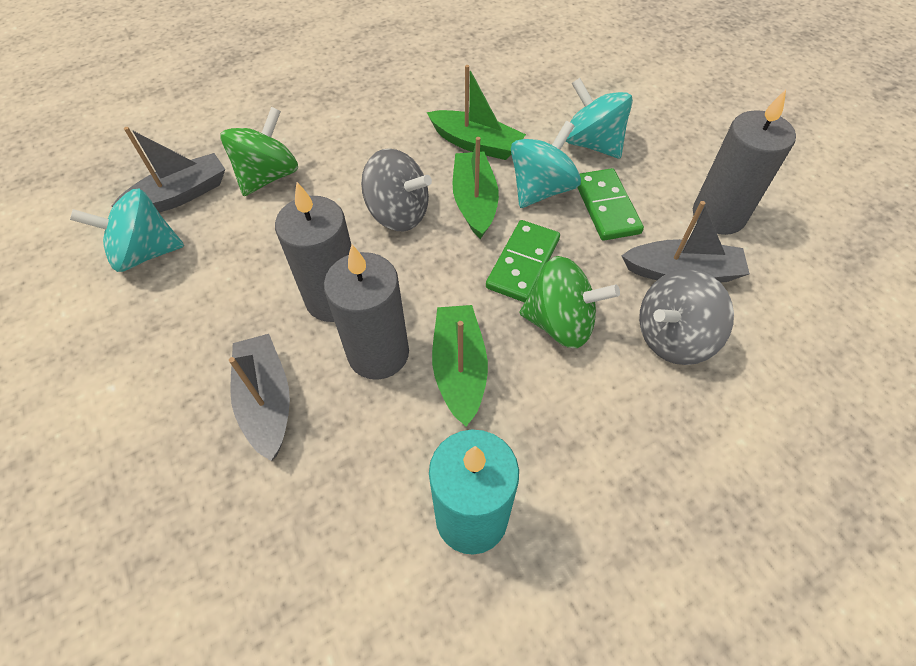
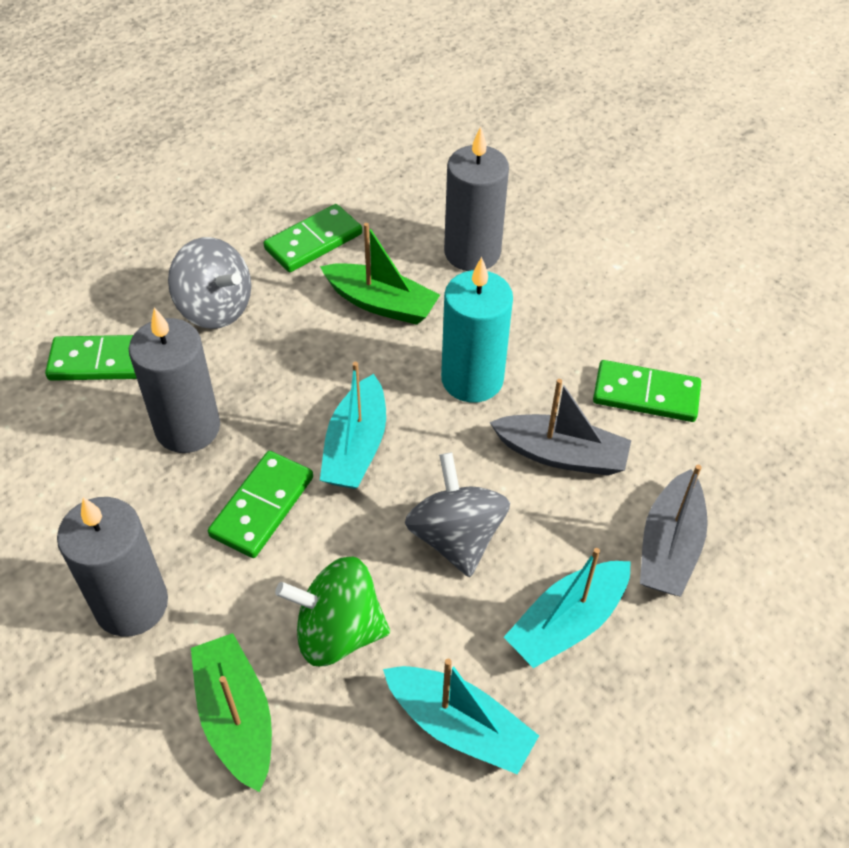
green boat: 3 -> 2
green domino: 2 -> 4
green spinning top: 2 -> 1
grey boat: 3 -> 2
turquoise boat: 0 -> 3
turquoise spinning top: 3 -> 0

